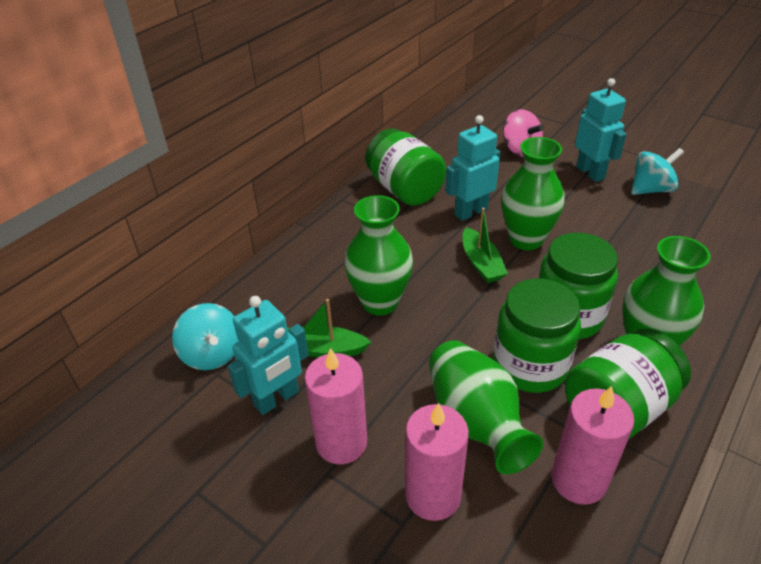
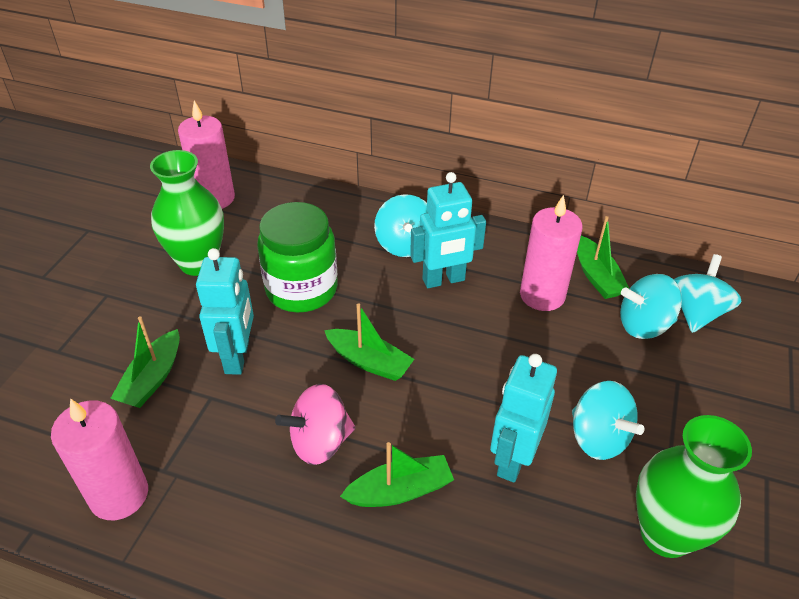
green boat: 2 -> 4
green jar: 4 -> 1
green vase: 4 -> 2
turquoise spinning top: 2 -> 4

